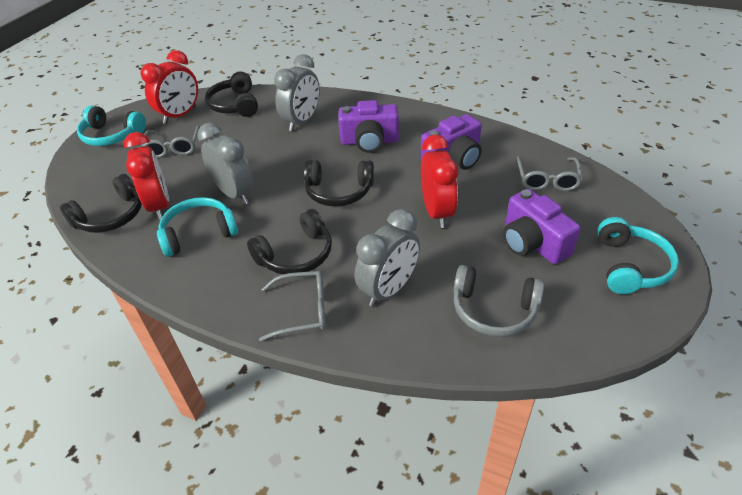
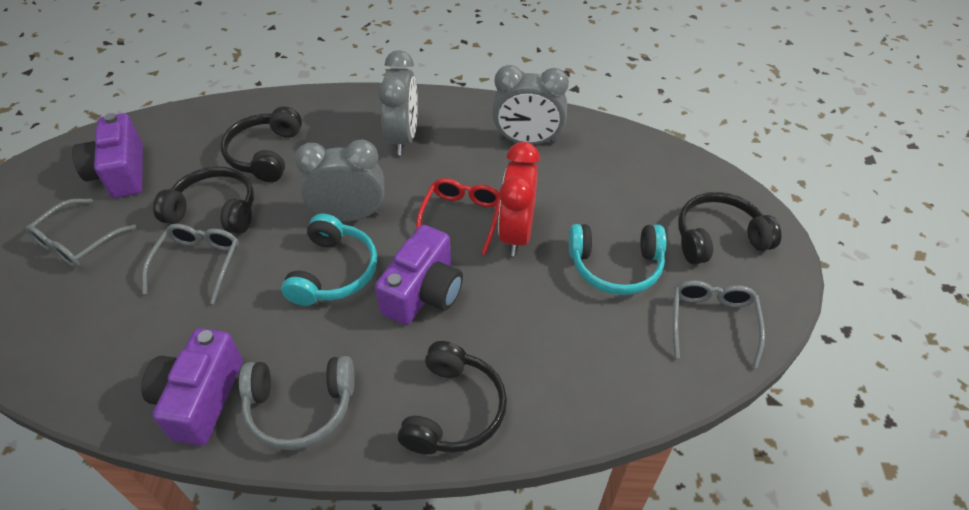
red clock: 3 -> 1
red glasses: 0 -> 1
turquoise headphones: 3 -> 2

